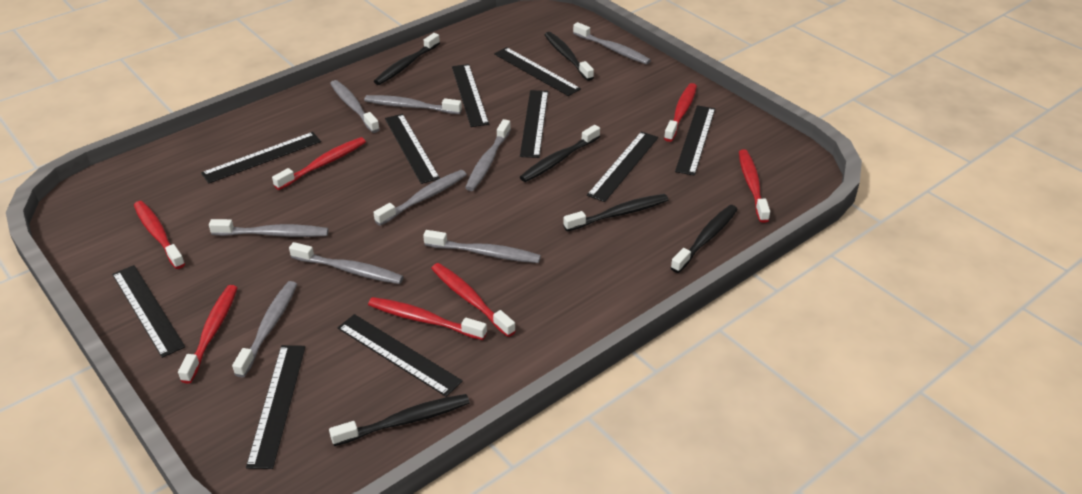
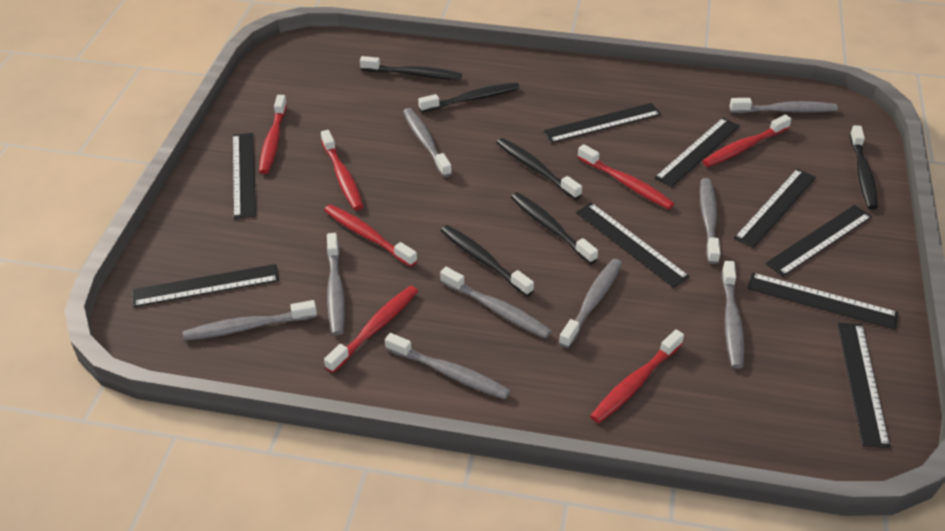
black ruler: 10 -> 9

